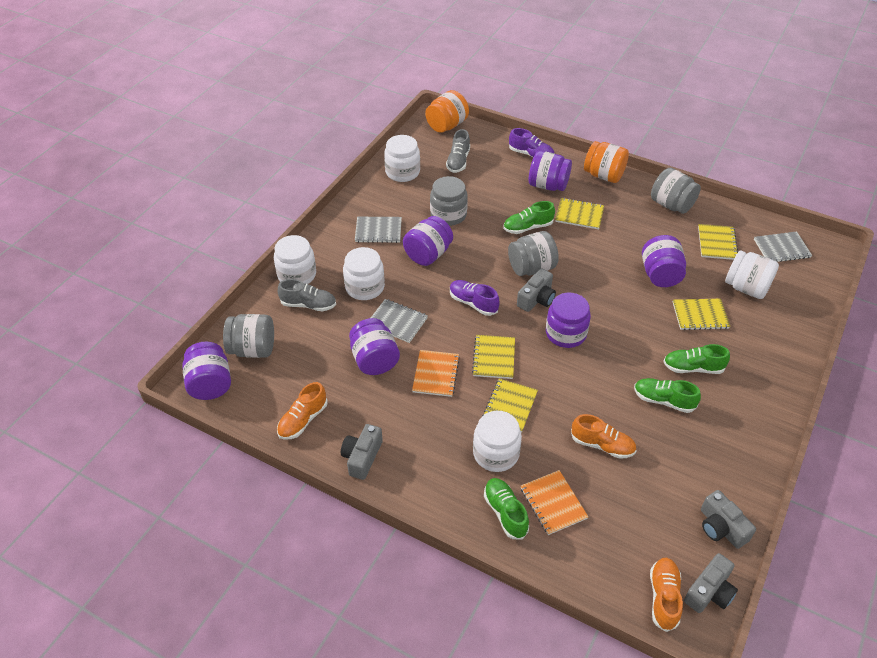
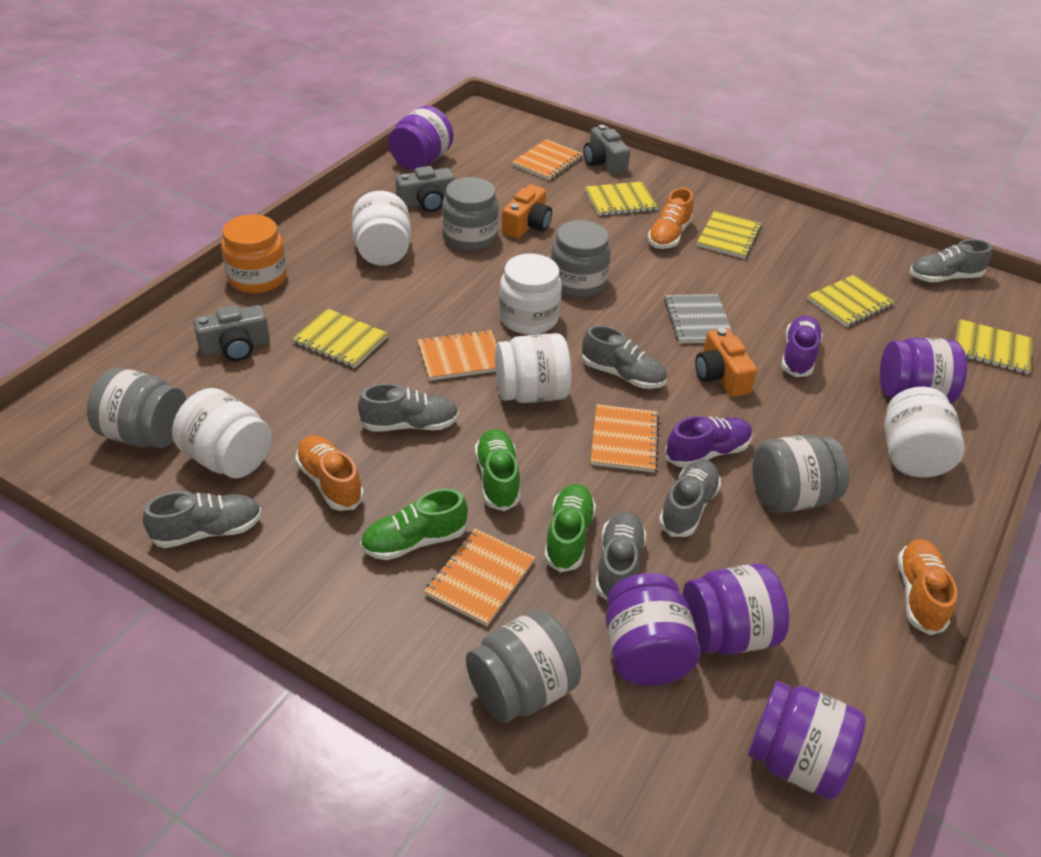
green shoe: 4 -> 3
grey camera: 4 -> 3
grey jar: 4 -> 5
grey notebook: 3 -> 1
grey shoe: 2 -> 6
orange camera: 0 -> 2
orange jar: 2 -> 1
orange notebook: 2 -> 4
purple jar: 6 -> 5

